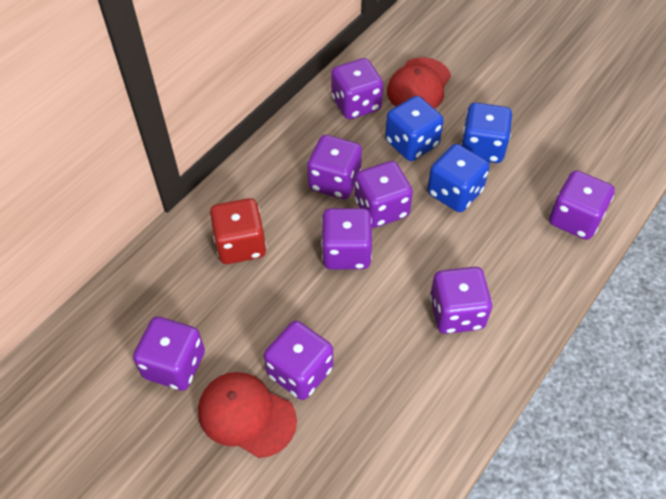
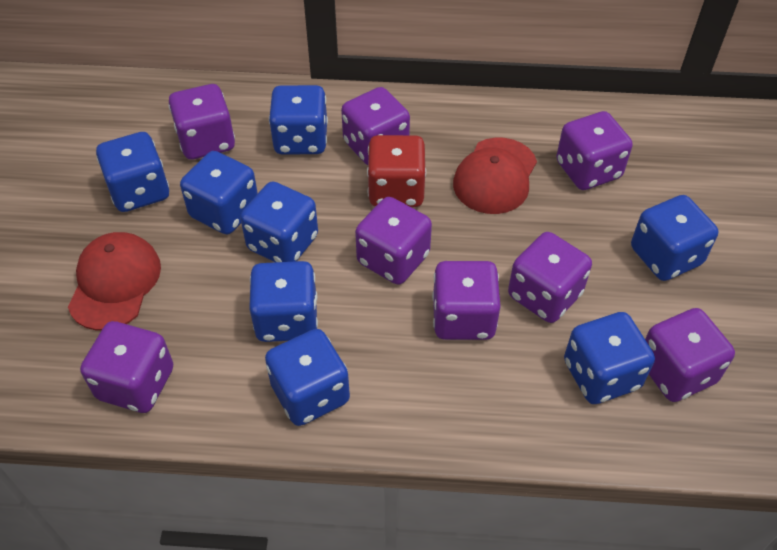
blue dice: 3 -> 8

